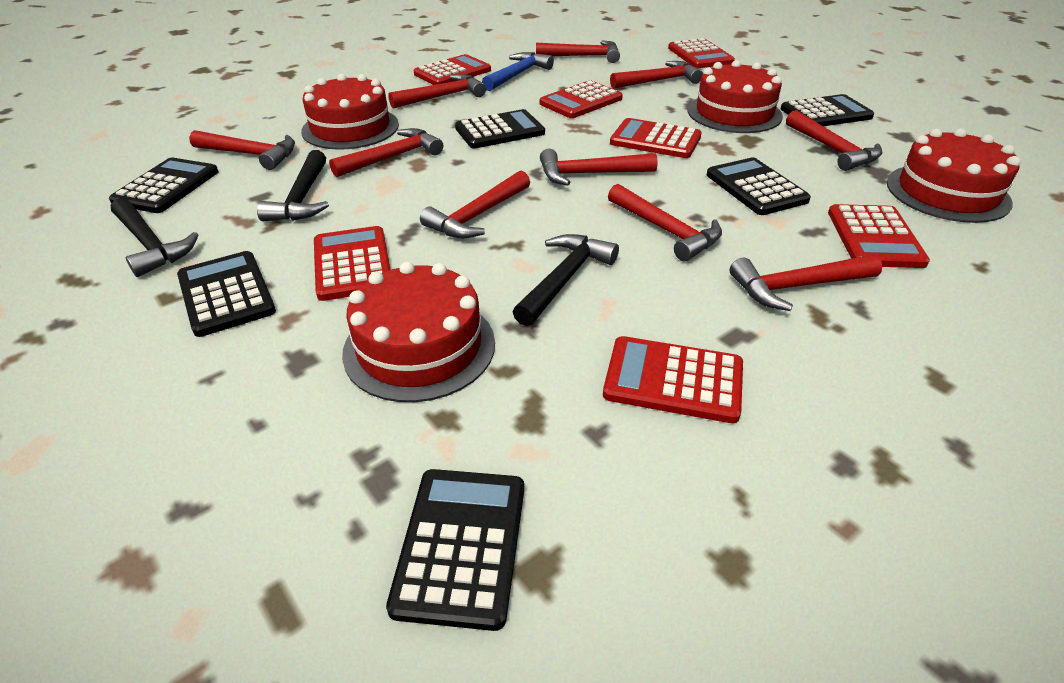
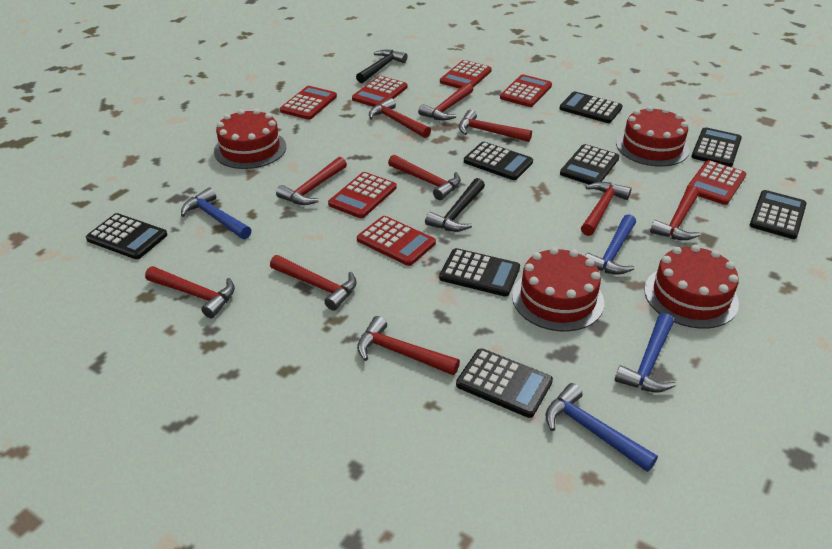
black calculator: 6 -> 8
black hammer: 3 -> 2
blue hammer: 1 -> 4

